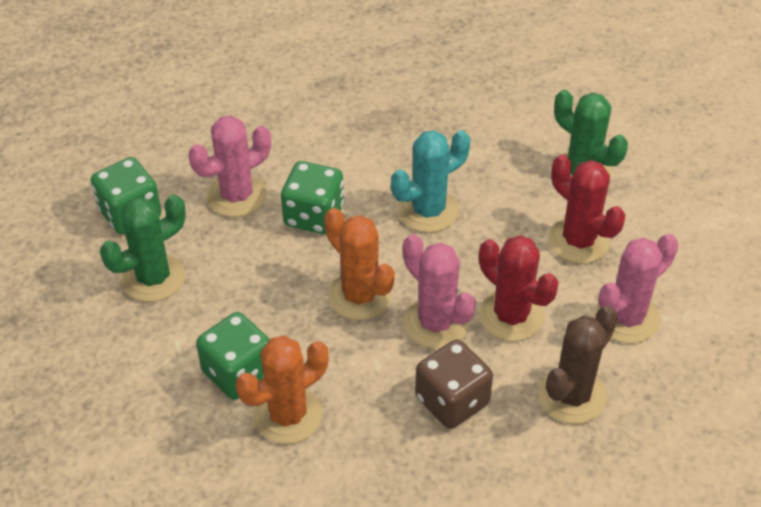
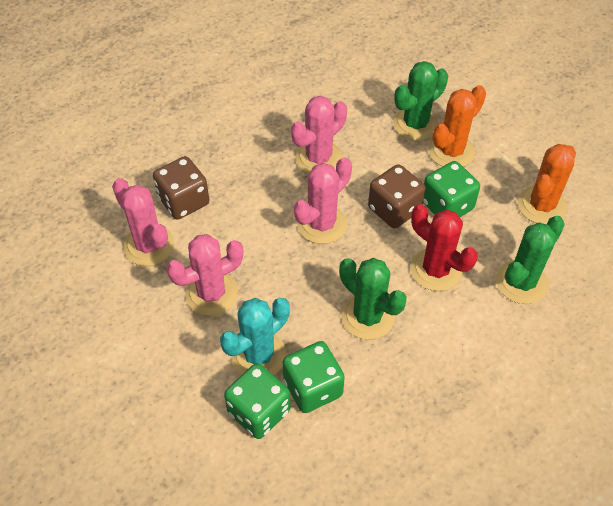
brown cactus: 1 -> 0
brown dice: 1 -> 2
green cactus: 2 -> 3
pink cactus: 3 -> 4
red cactus: 2 -> 1

